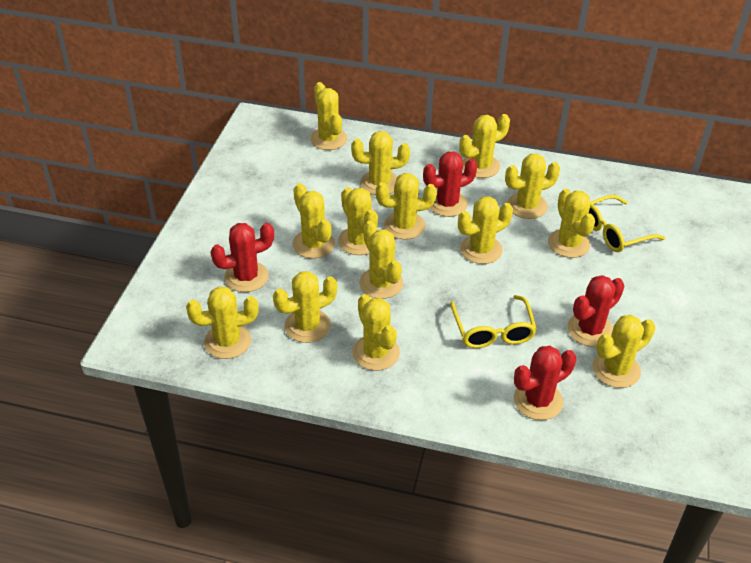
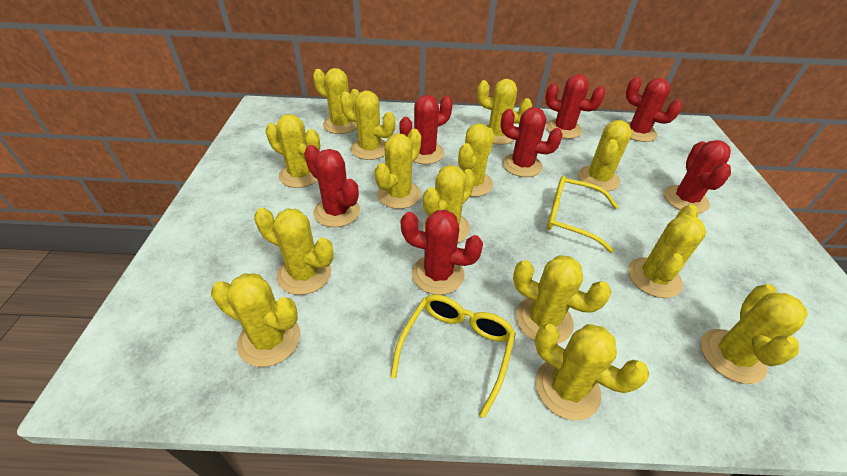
red cactus: 4 -> 7

